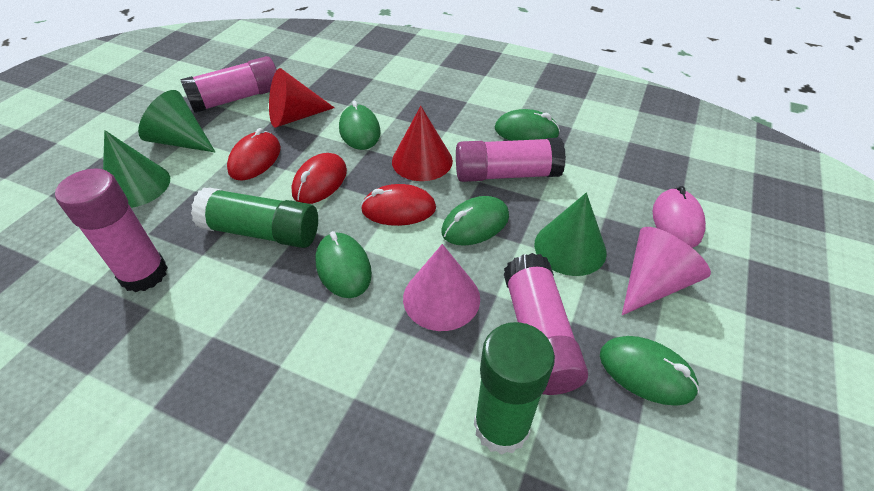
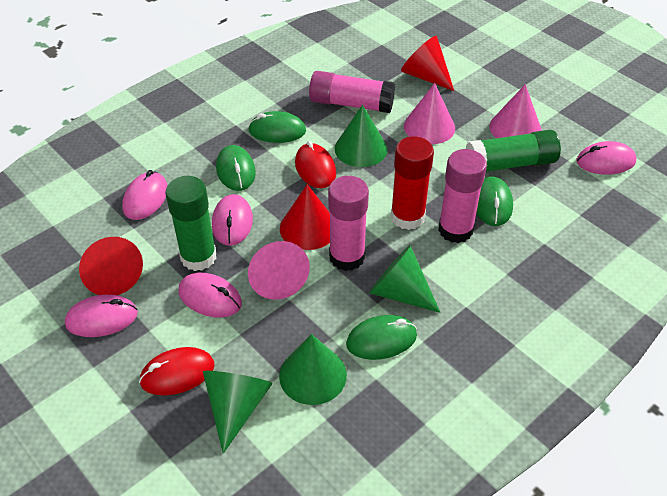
green cone: 3 -> 4
green mouse: 5 -> 4
pink cone: 2 -> 3
pink glue stick: 4 -> 3
pink mouse: 1 -> 5
red cone: 2 -> 3
red glue stick: 0 -> 1
red mouse: 3 -> 2

